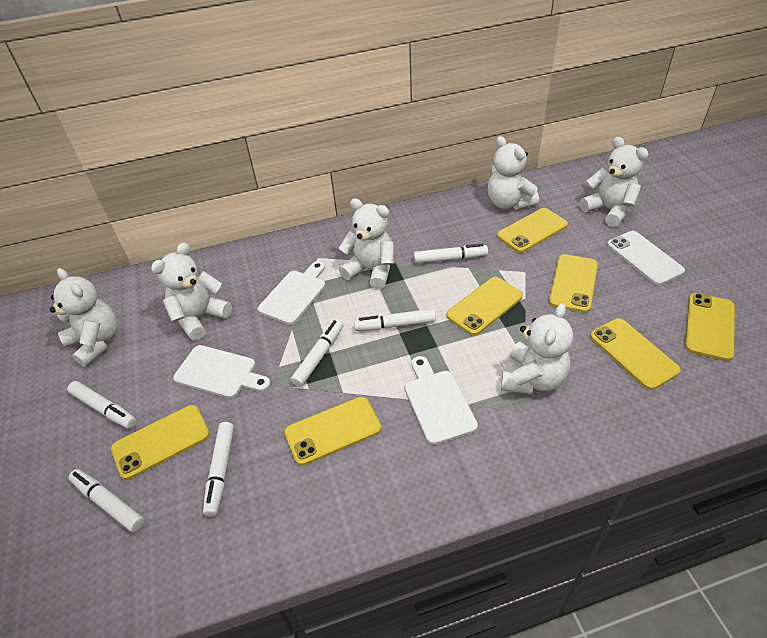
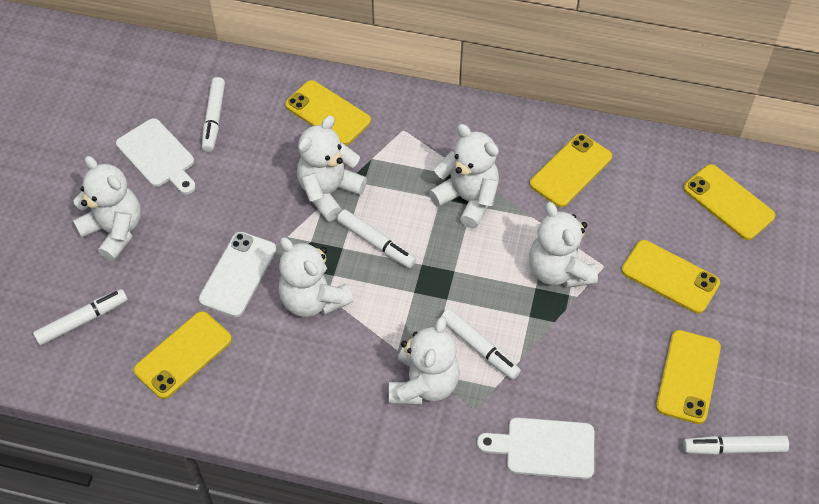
white cutting board: 3 -> 2
white marker: 6 -> 5
yellow phone: 7 -> 6

